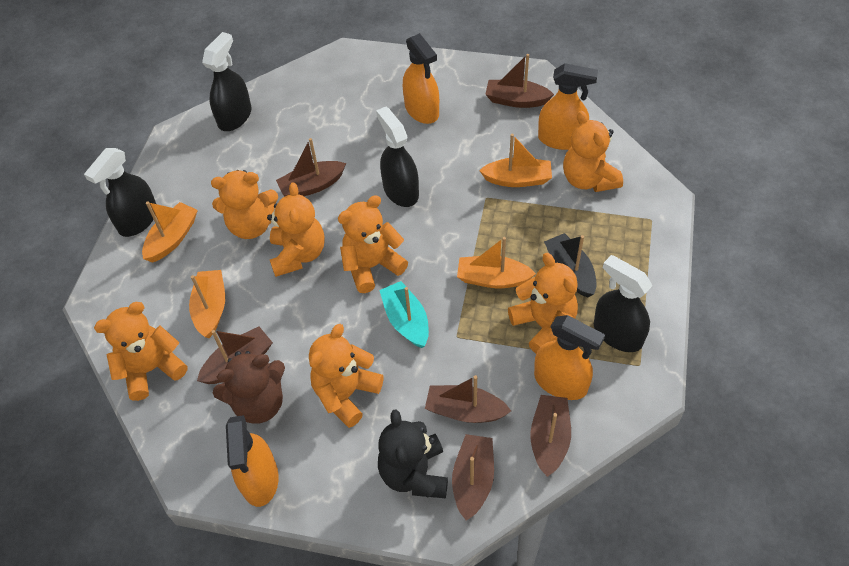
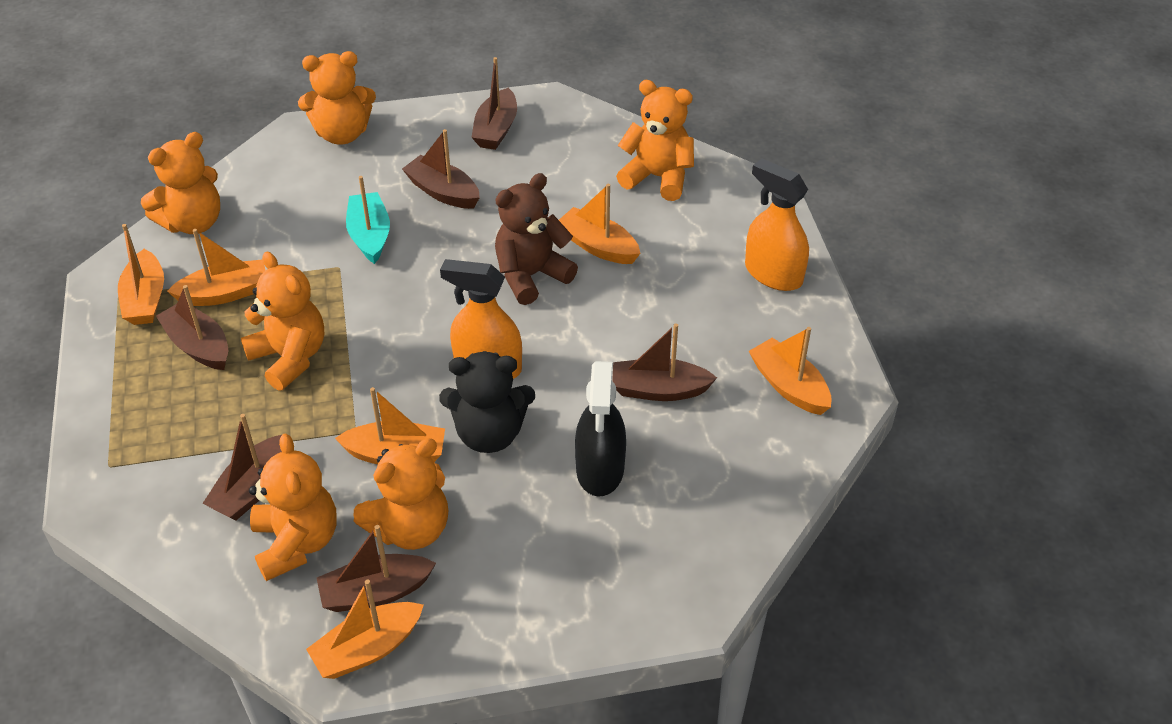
black boat: 1 -> 0
black spray bottle: 4 -> 1
orange boat: 4 -> 6
orange spray bottle: 4 -> 2
orange teddy bear: 7 -> 6

